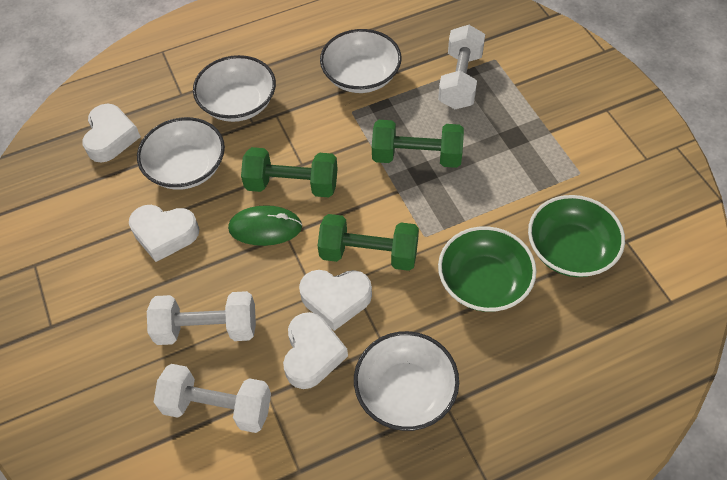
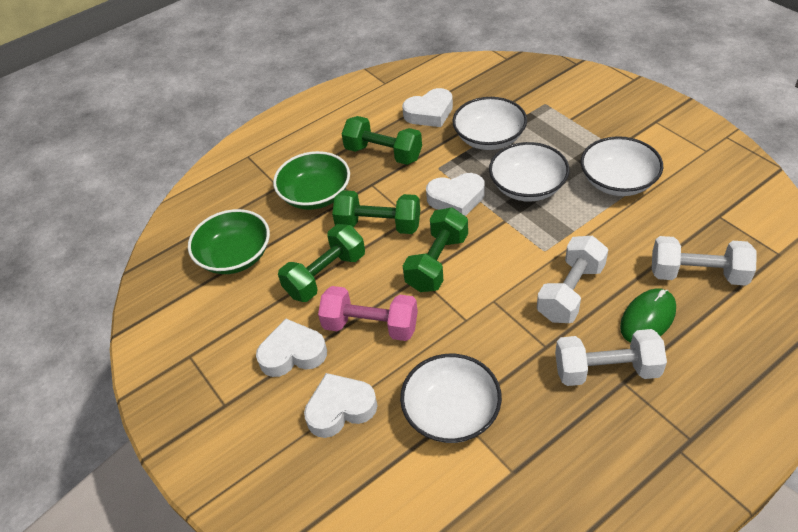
green dumbbell: 3 -> 4
pink dumbbell: 0 -> 1

